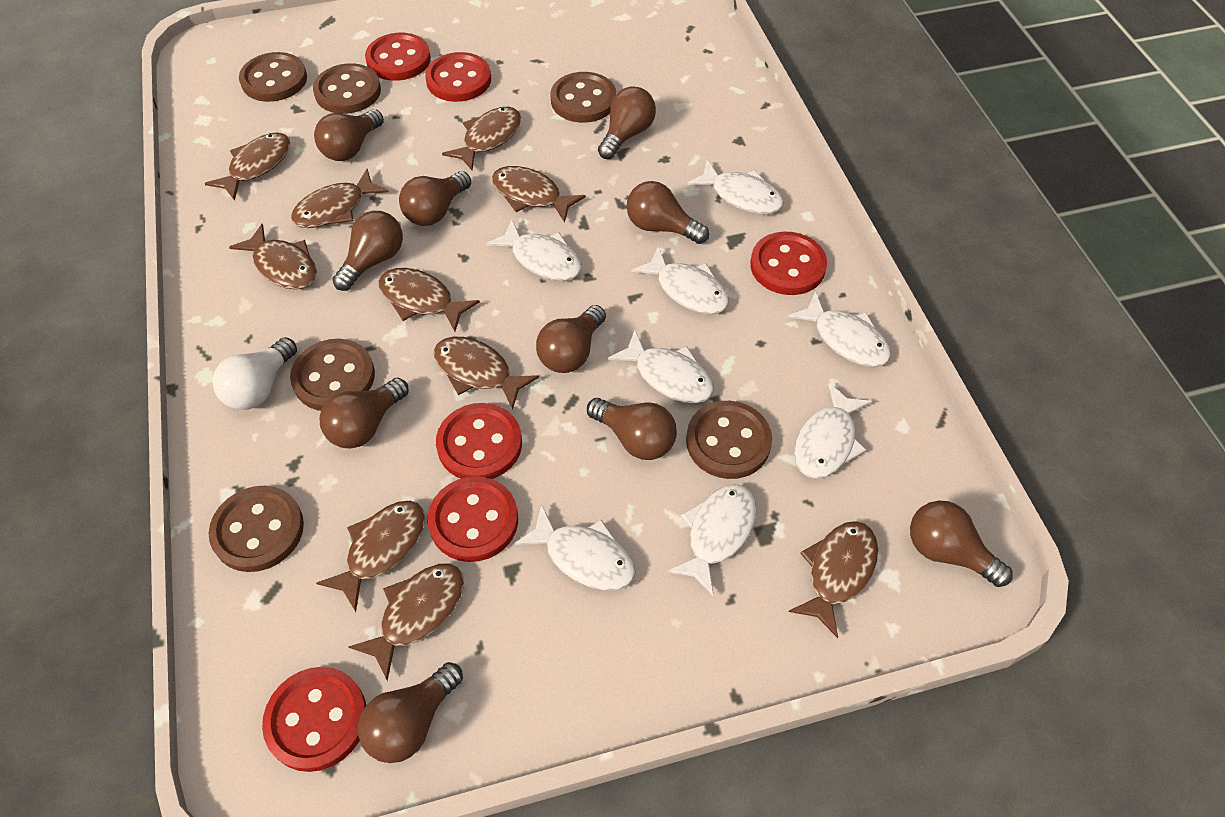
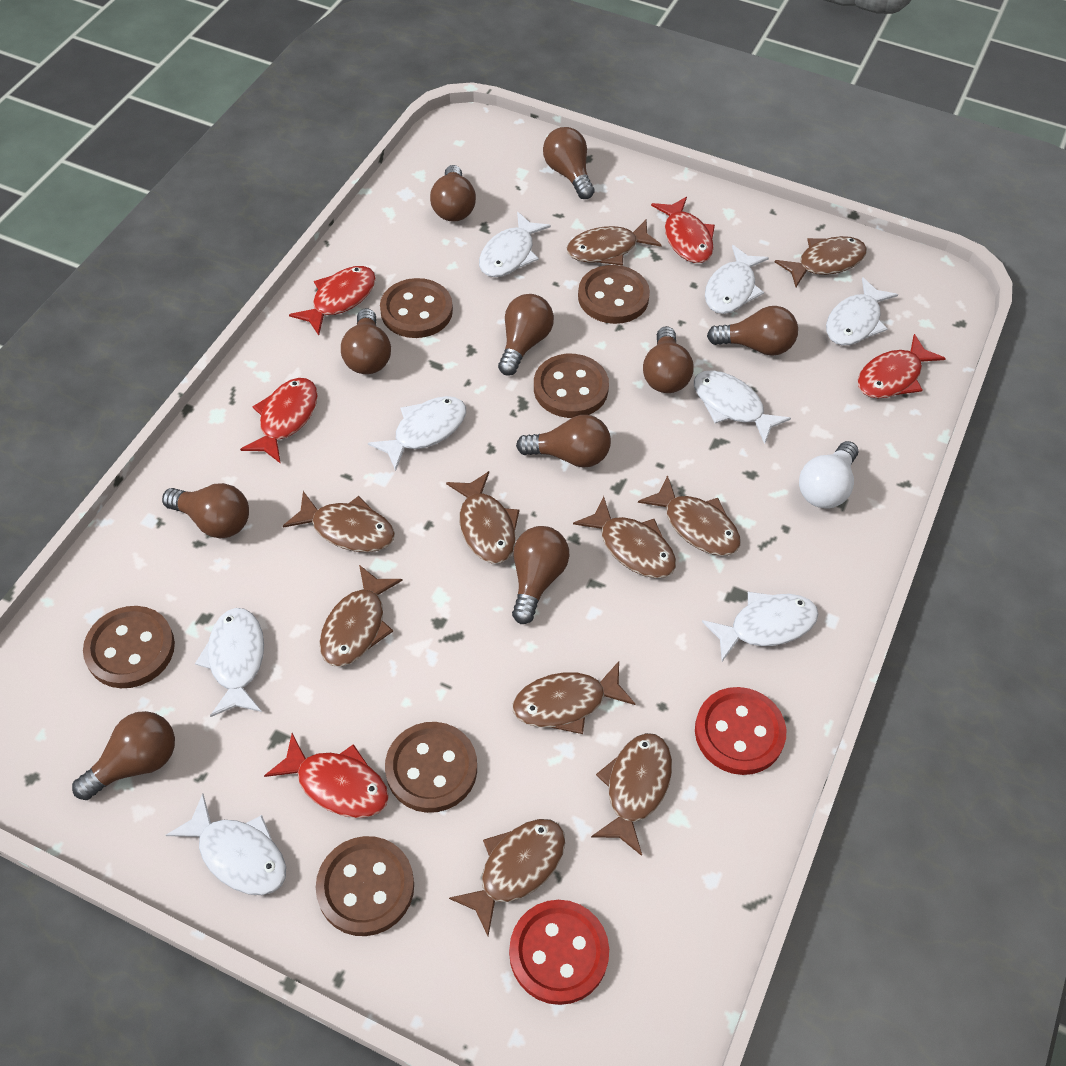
red button: 6 -> 2
red fish: 0 -> 5

